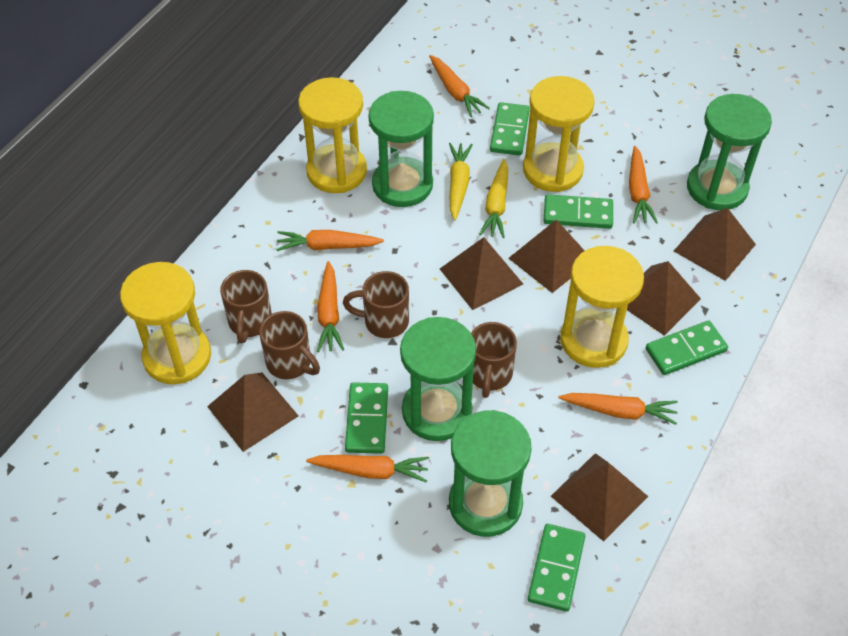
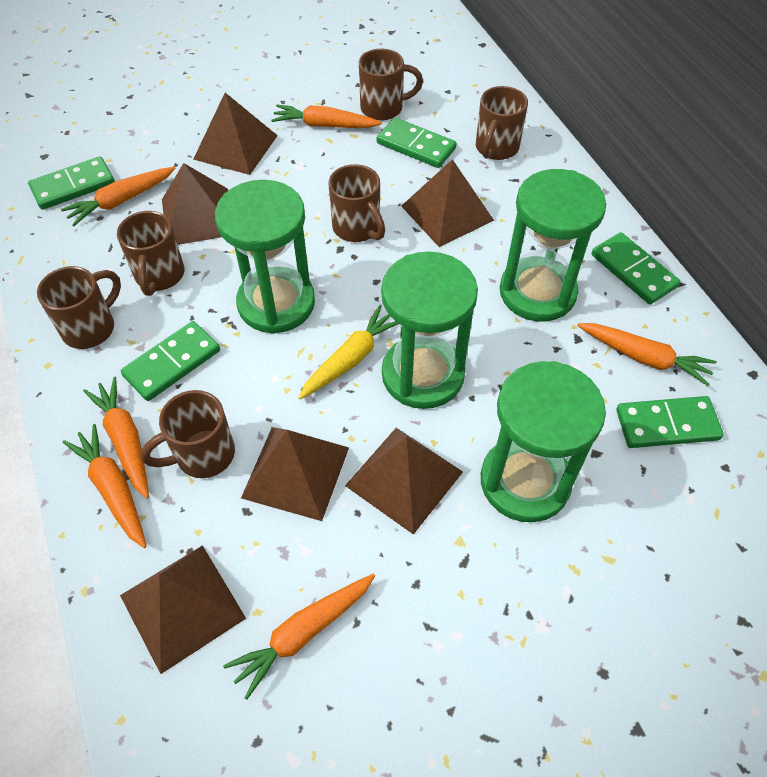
brown mug: 4 -> 6
yellow carrot: 2 -> 1
yellow hourglass: 4 -> 0

